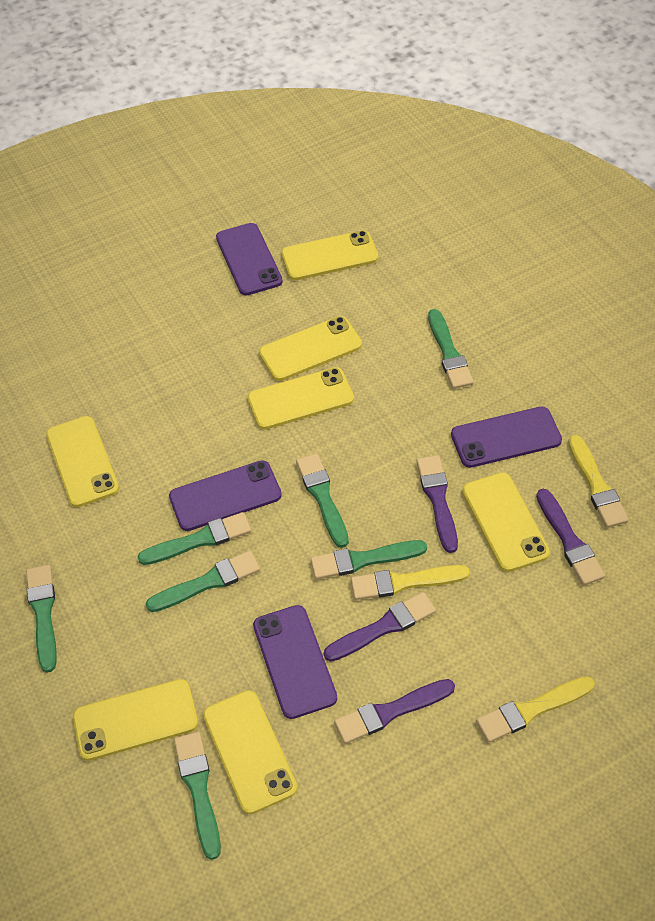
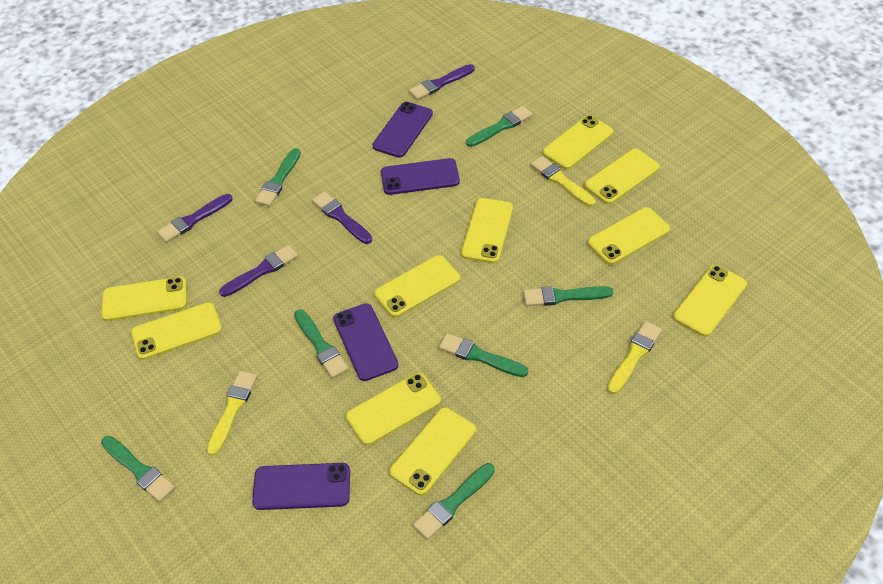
yellow phone: 7 -> 10

